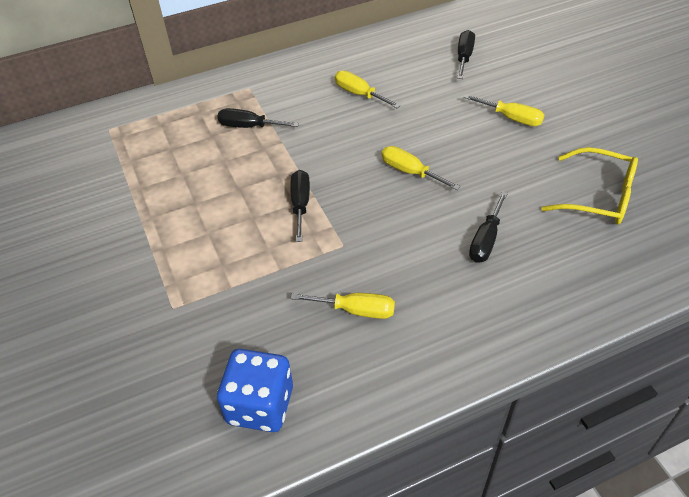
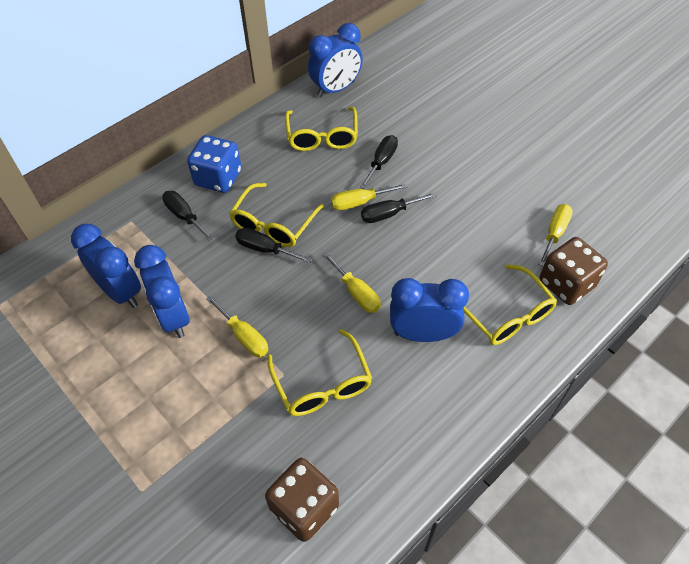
blue clock: 0 -> 4
brown dice: 0 -> 2
yellow glasses: 1 -> 4

